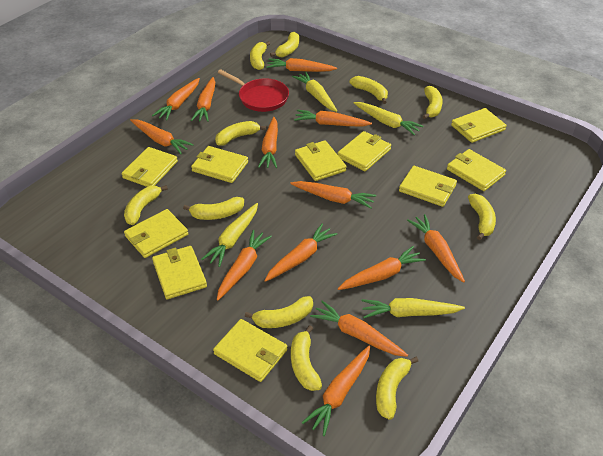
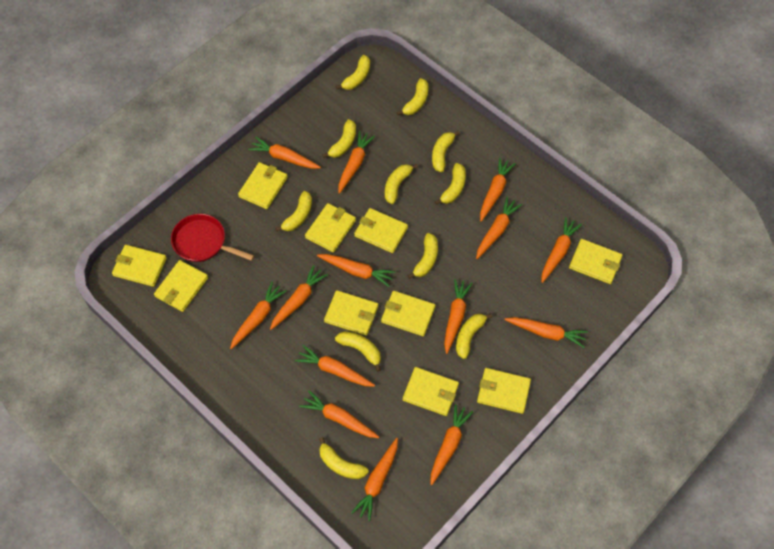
orange carrot: 13 -> 14
yellow carrot: 4 -> 0

